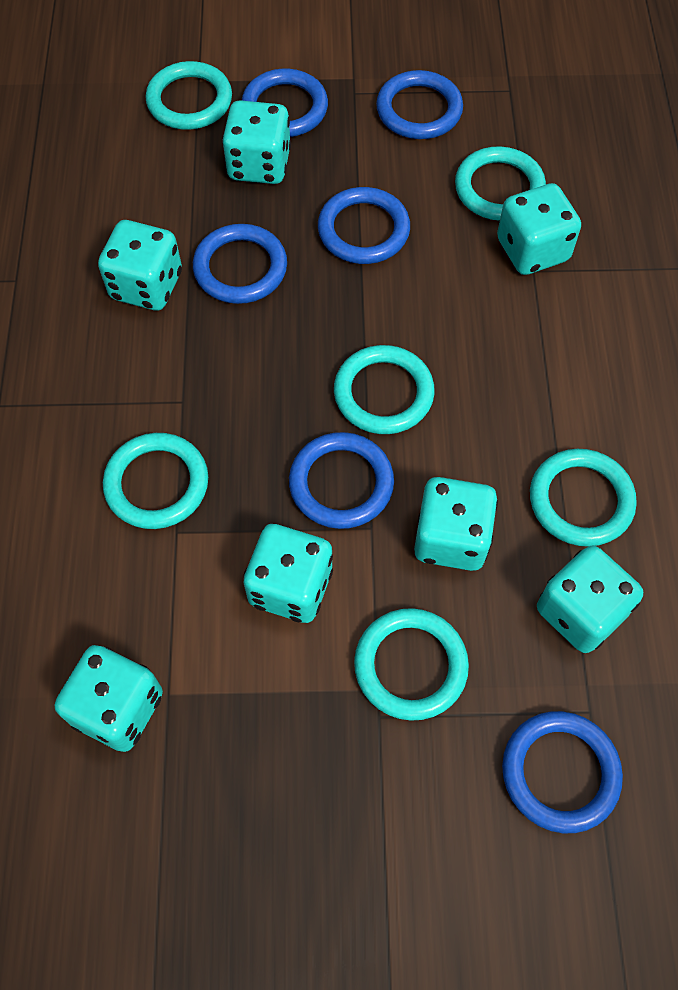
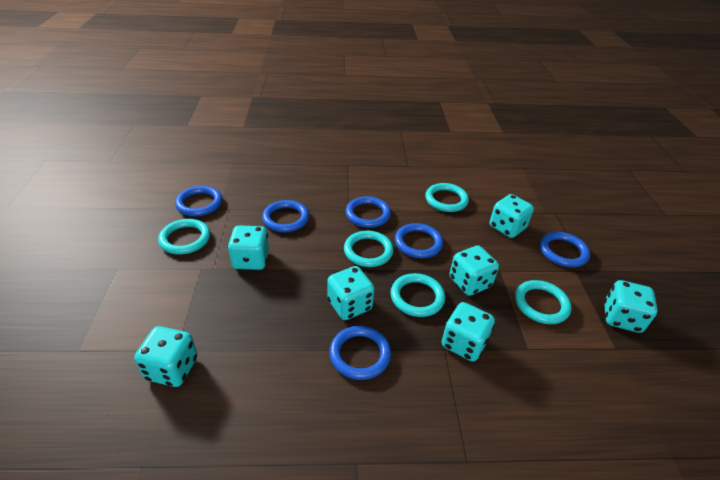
turquoise ring: 6 -> 5

